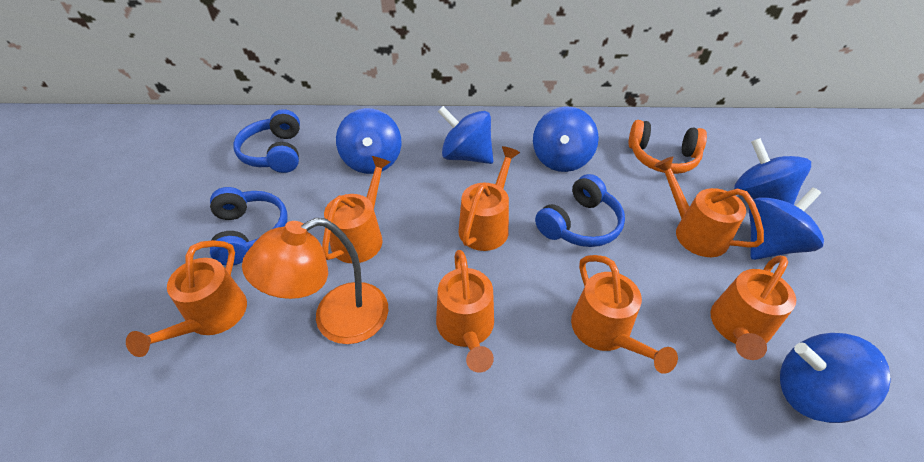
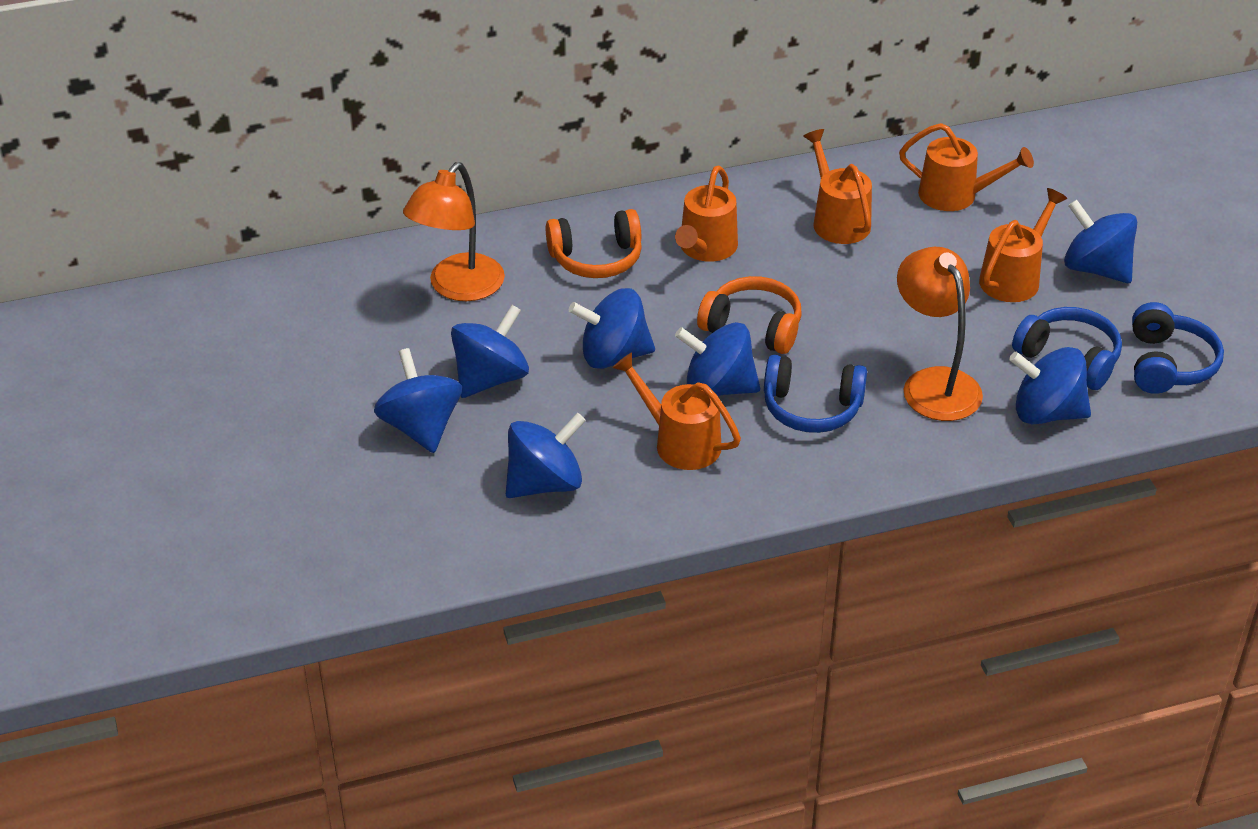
blue spinning top: 6 -> 7
orange headphones: 1 -> 2
orange lamp: 1 -> 2
orange watering can: 7 -> 5

